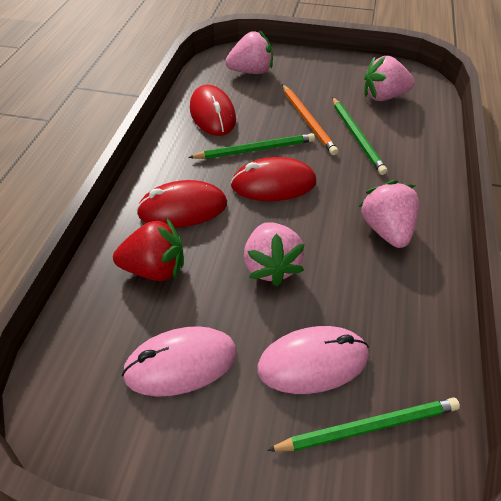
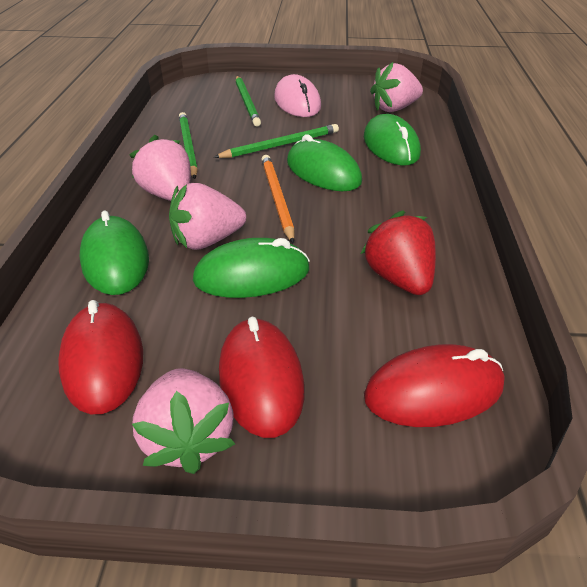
green mouse: 0 -> 4
pink mouse: 2 -> 1

